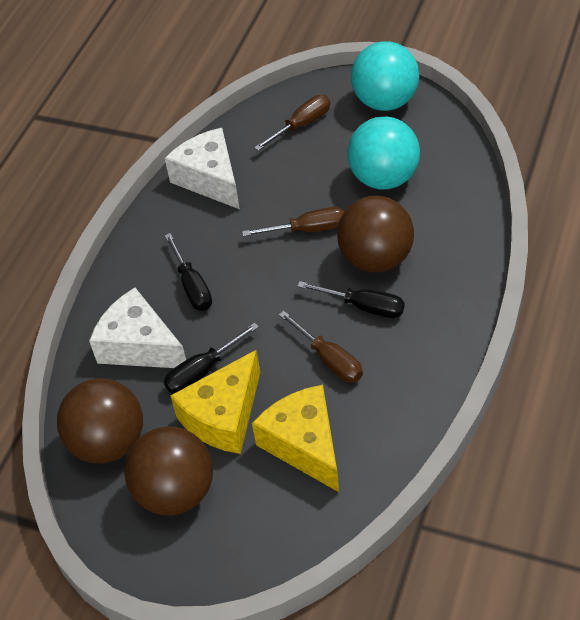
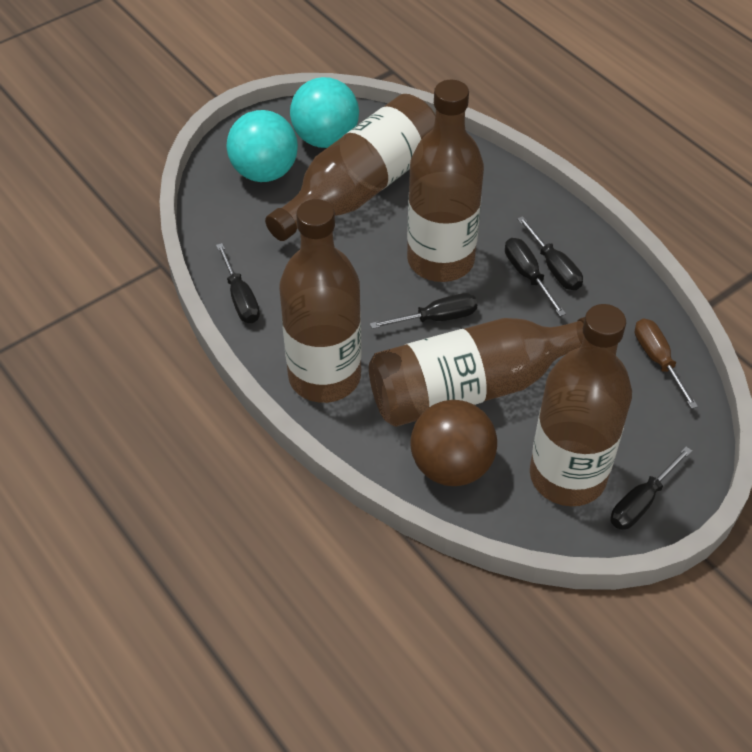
black screwdriver: 3 -> 5
brown ball: 3 -> 1
brown bottle: 0 -> 5
brown screwdriver: 3 -> 1
white cheese: 2 -> 0
yellow cheese: 2 -> 0

